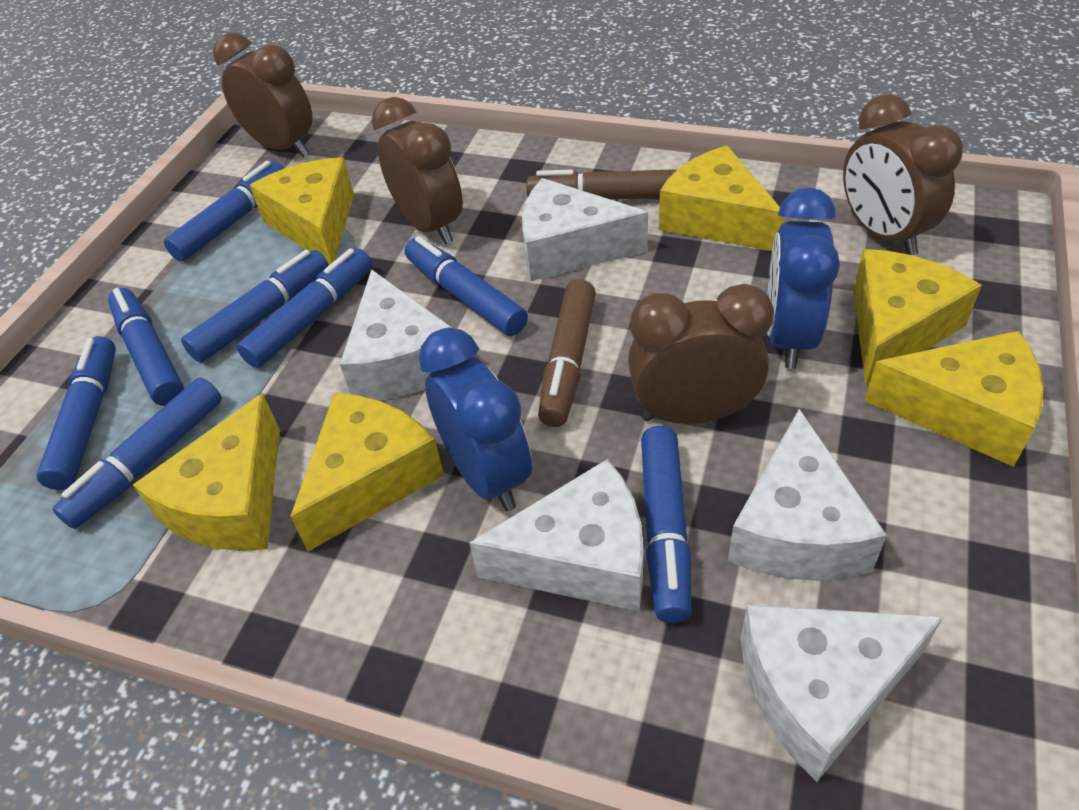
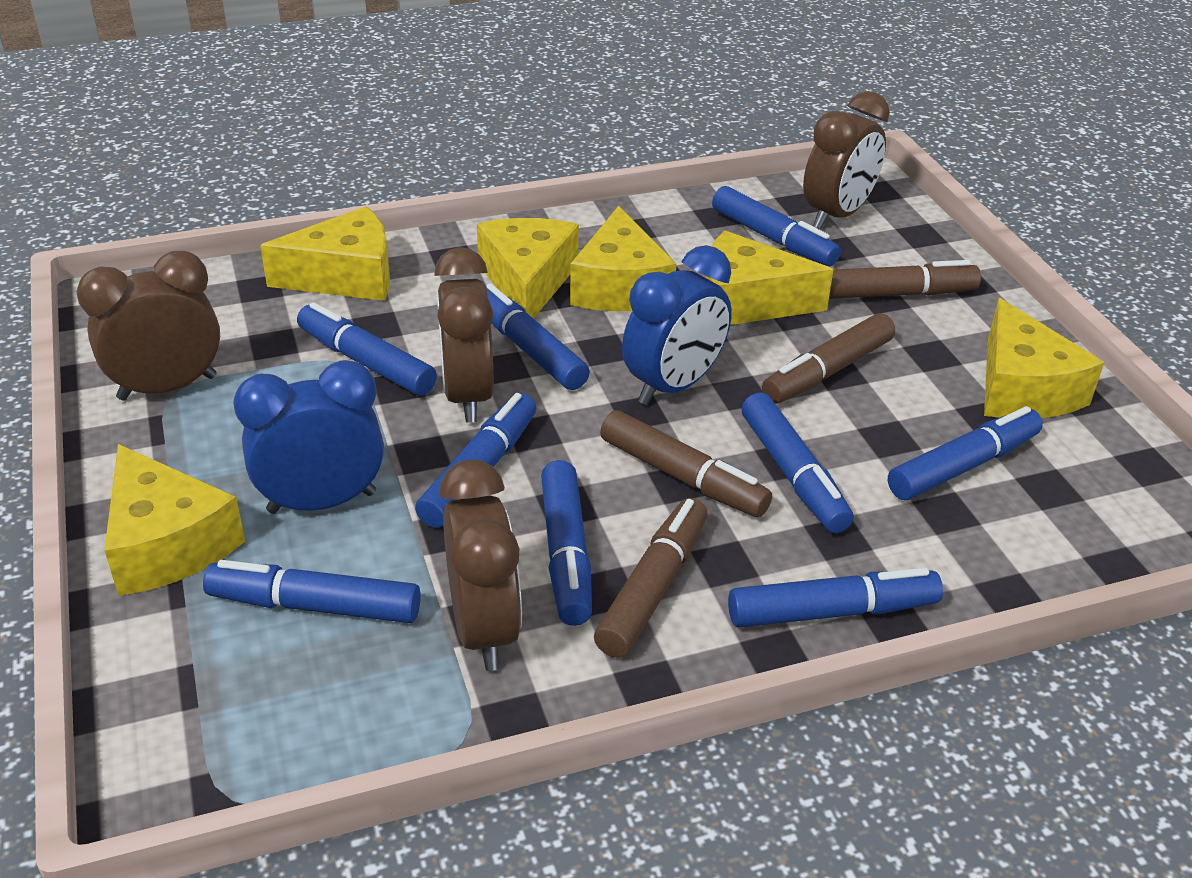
blue marker: 8 -> 9
brown marker: 2 -> 4
white cheese: 5 -> 0

